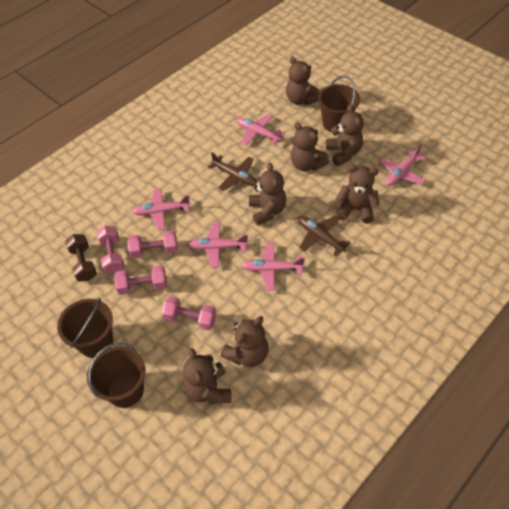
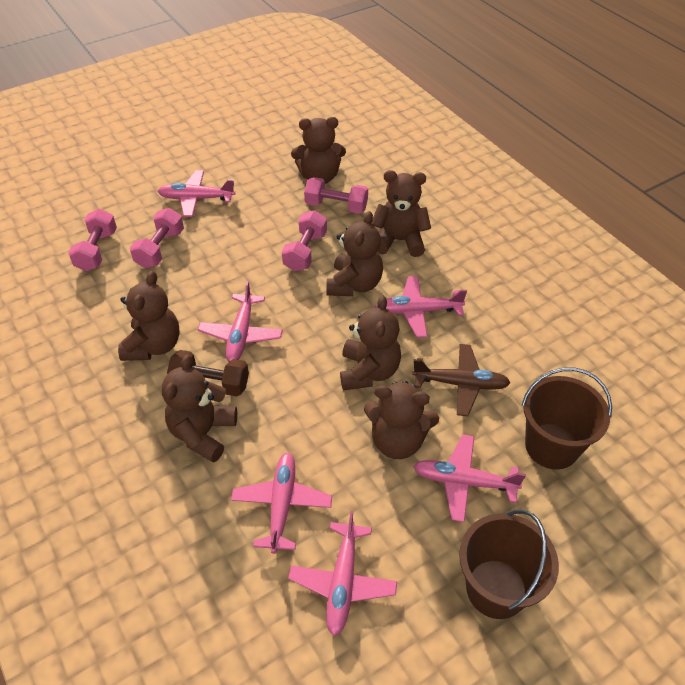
brown bucket: 3 -> 2
brown plane: 2 -> 1
pink plane: 5 -> 6

